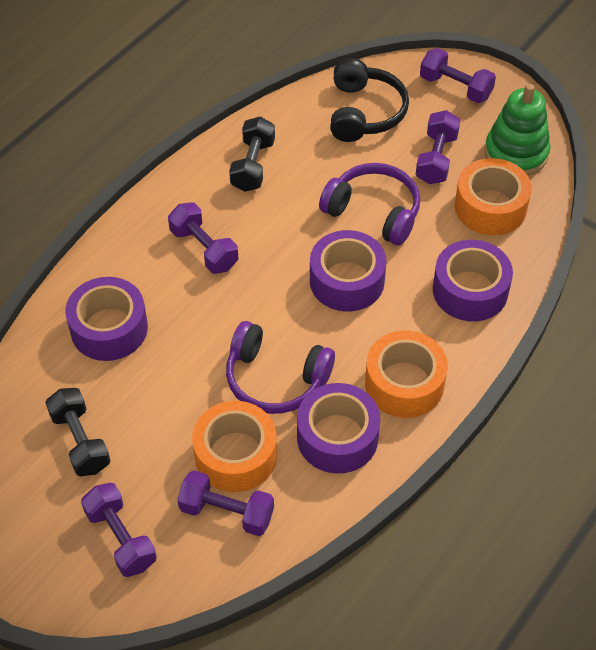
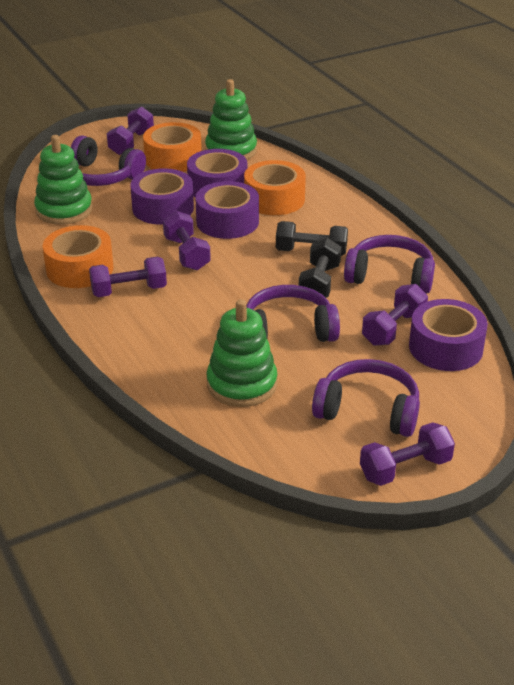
black headphones: 1 -> 0
green stacking toy: 1 -> 3
purple headphones: 2 -> 4

